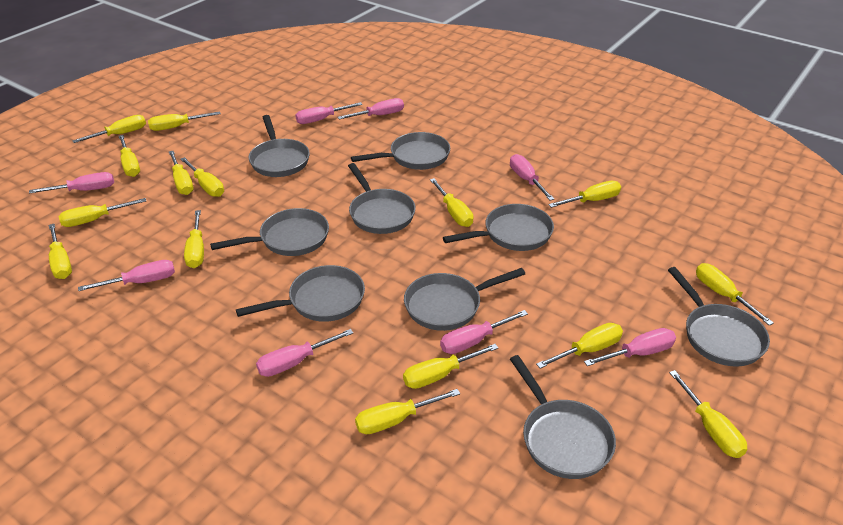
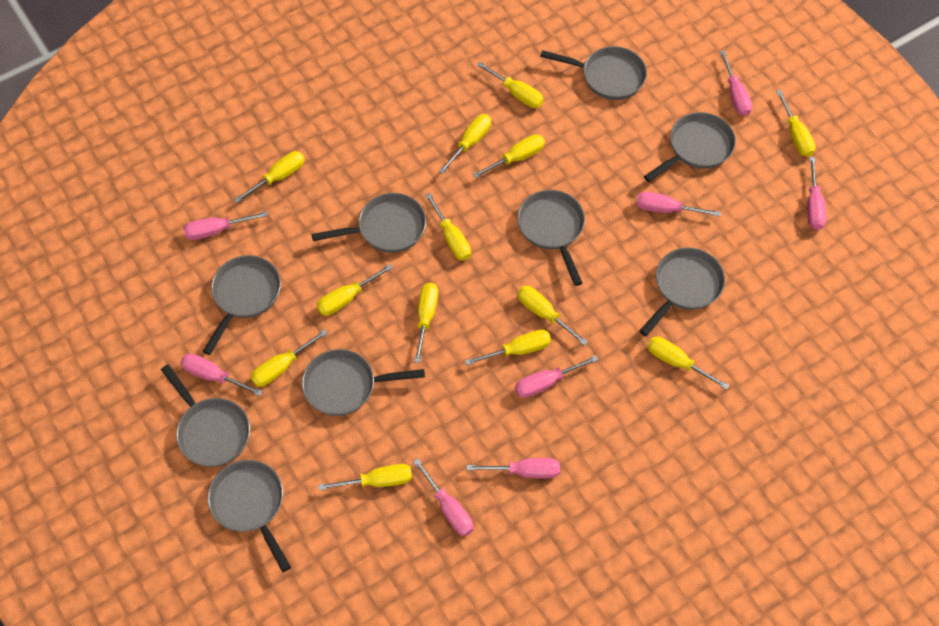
yellow screwdriver: 15 -> 13

